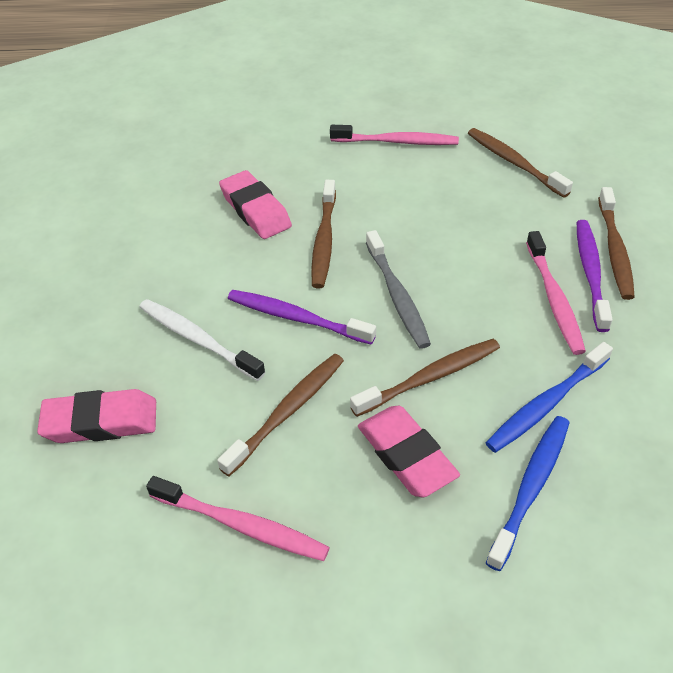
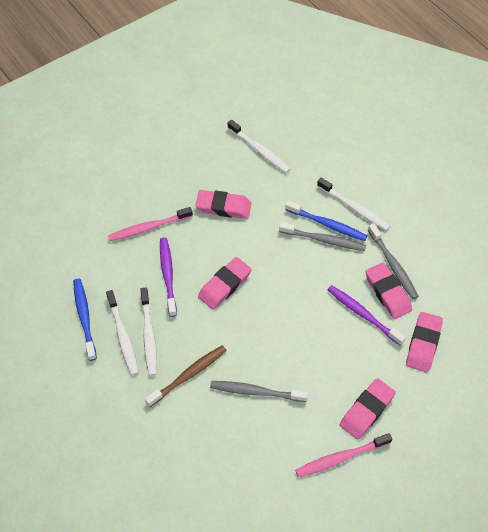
brown toothbrush: 5 -> 1
grey toothbrush: 1 -> 3
pink eraser: 3 -> 5
pink toothbrush: 3 -> 2
white toothbrush: 1 -> 4

